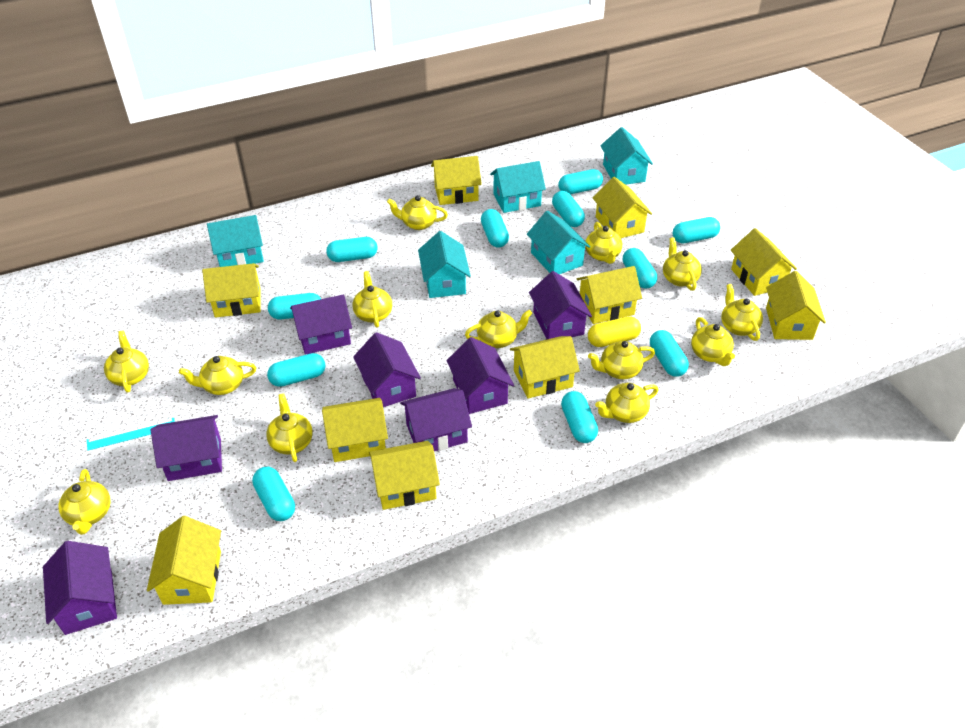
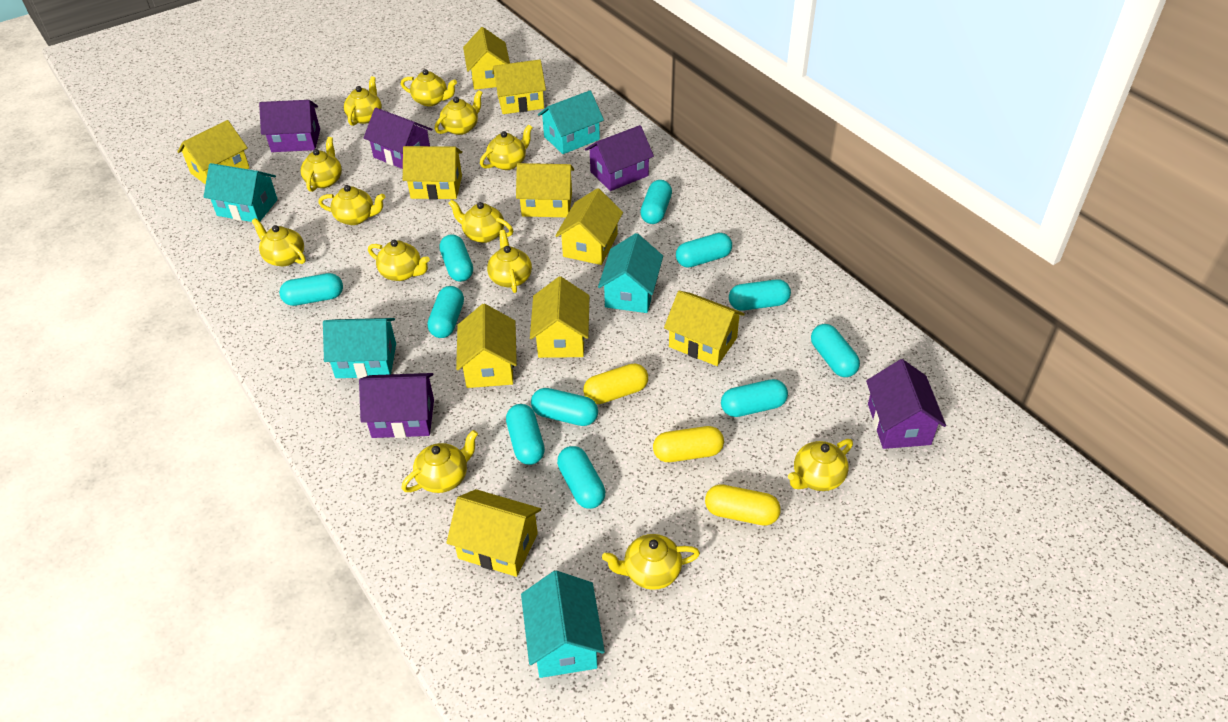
purple house: 7 -> 5
turquoise ruler: 1 -> 0
yellow capsule: 1 -> 3

